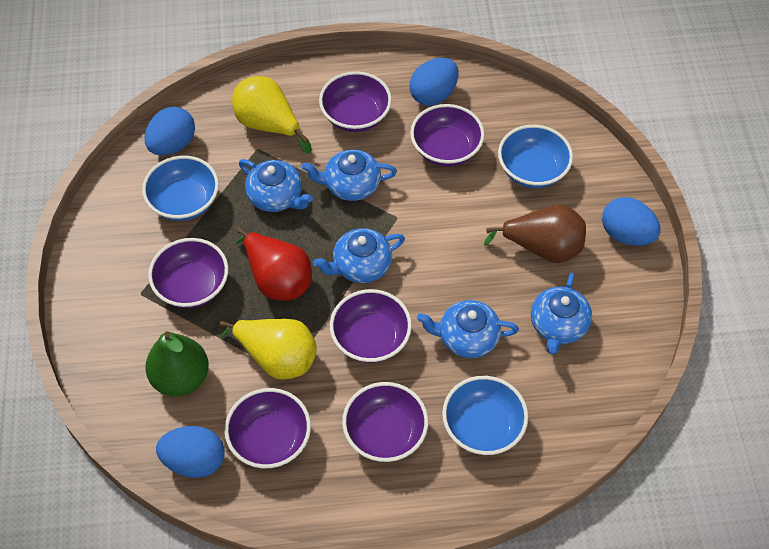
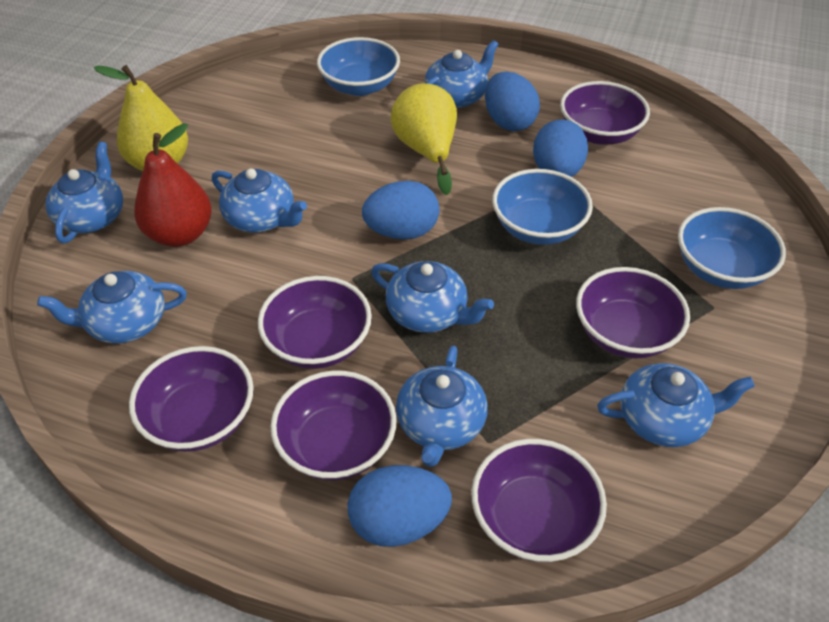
blue teapot: 5 -> 7
brown pear: 1 -> 0
green pear: 1 -> 0

